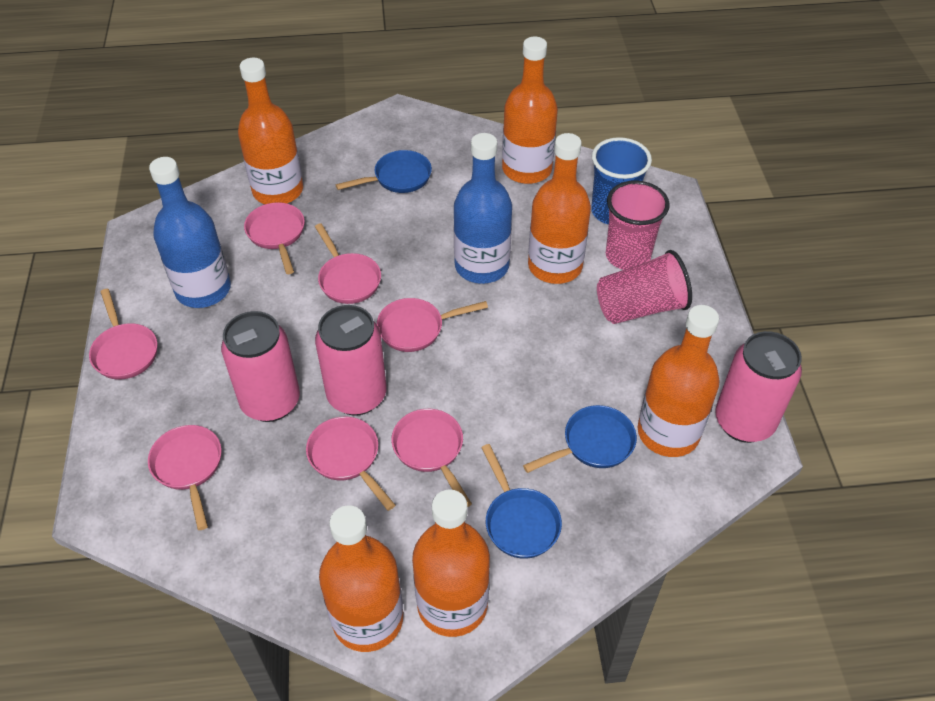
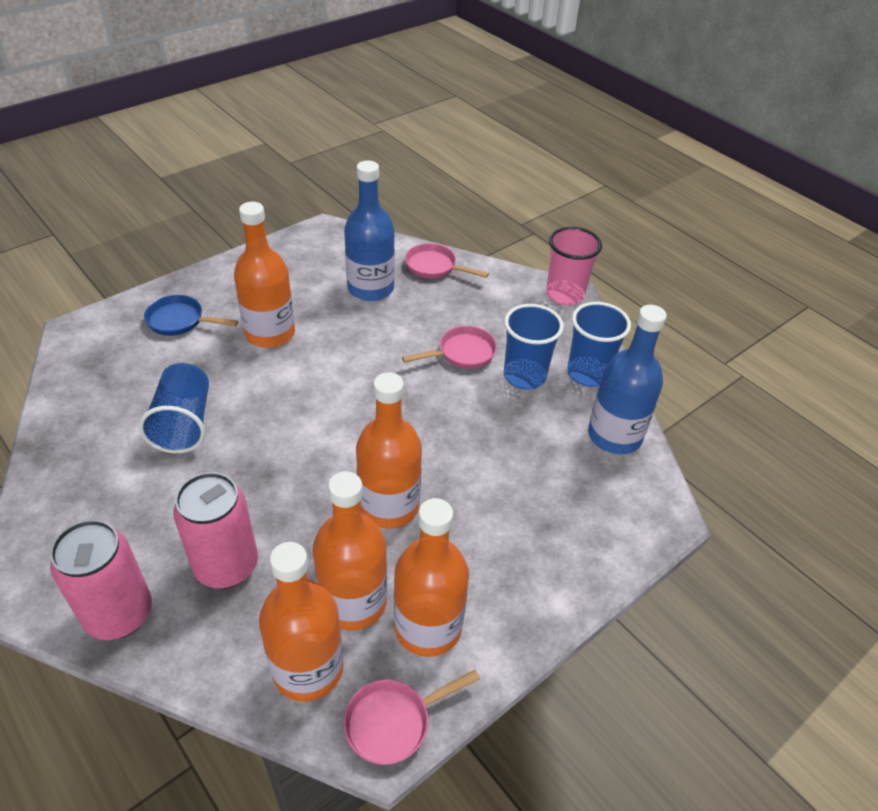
blue cup: 1 -> 3
blue pan: 3 -> 1
orange bottle: 6 -> 5
pink can: 3 -> 2
pink cup: 2 -> 1
pink pan: 7 -> 3

